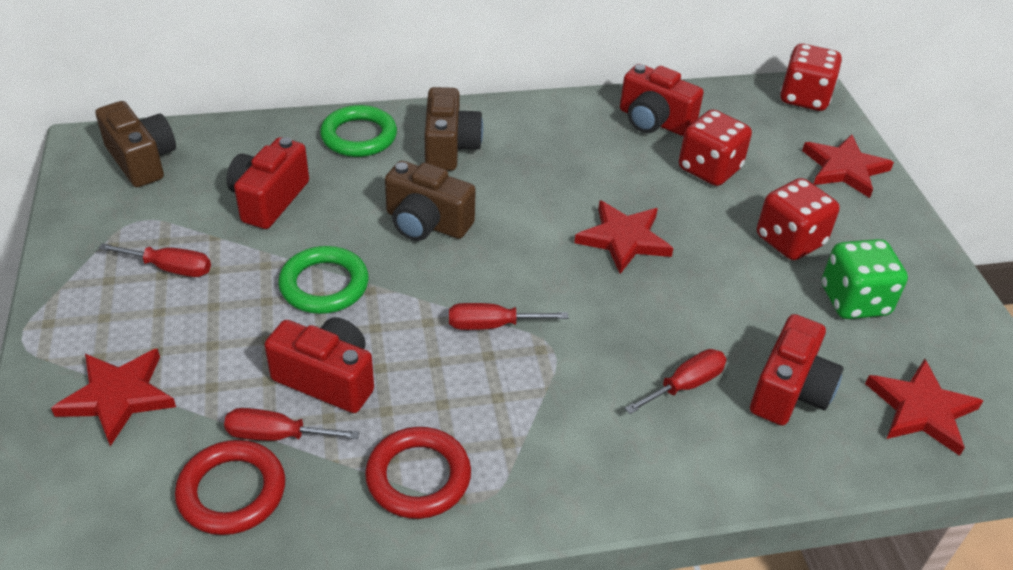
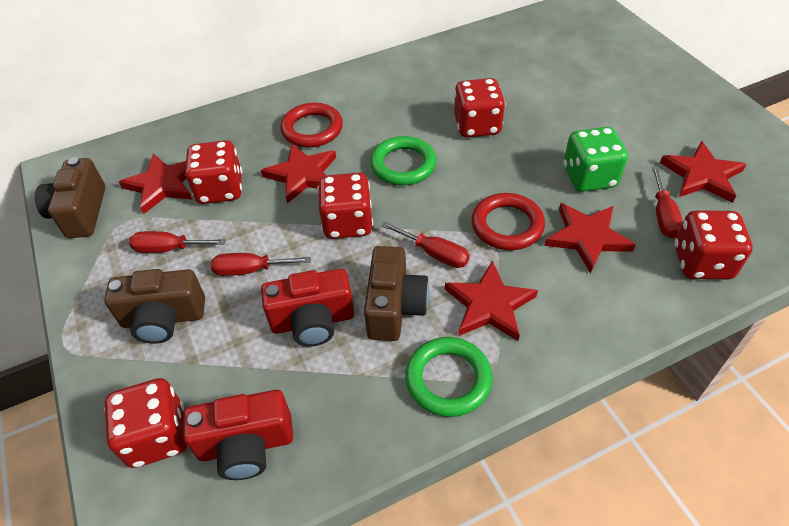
red camera: 4 -> 2
red dice: 3 -> 5
red star: 4 -> 5

